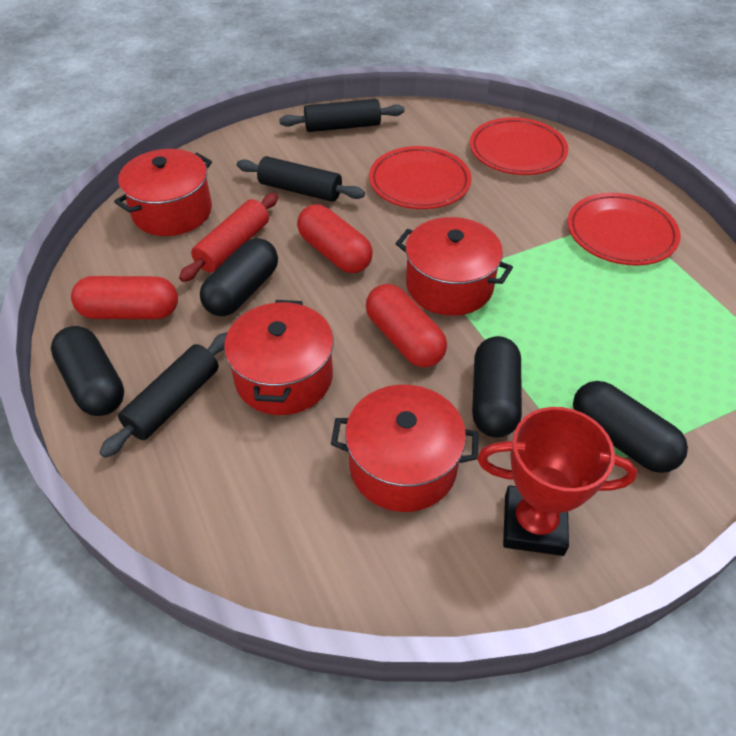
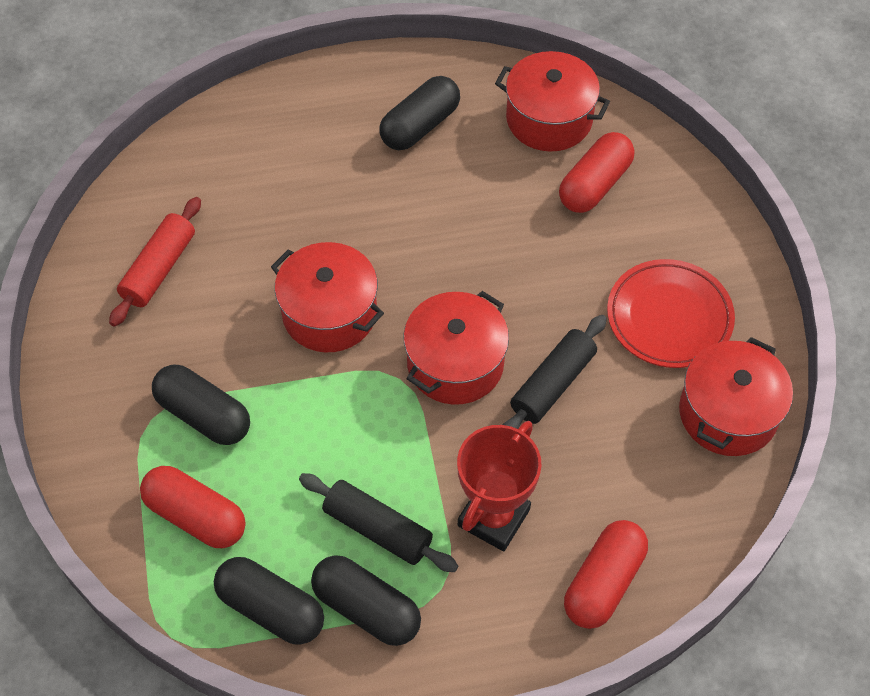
black rolling pin: 3 -> 2
red plate: 3 -> 1

